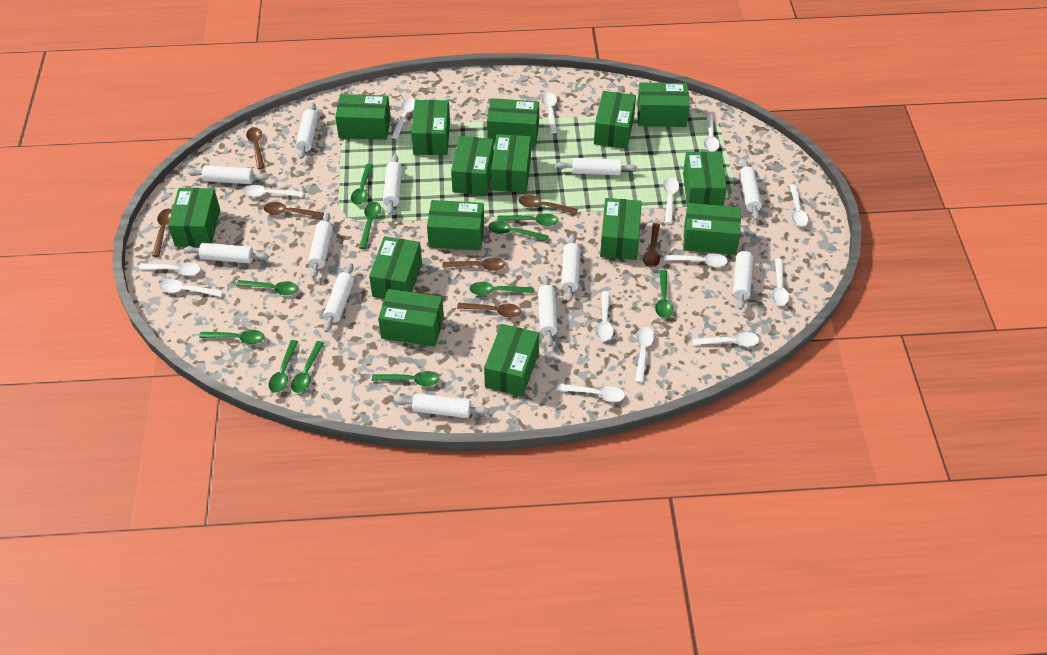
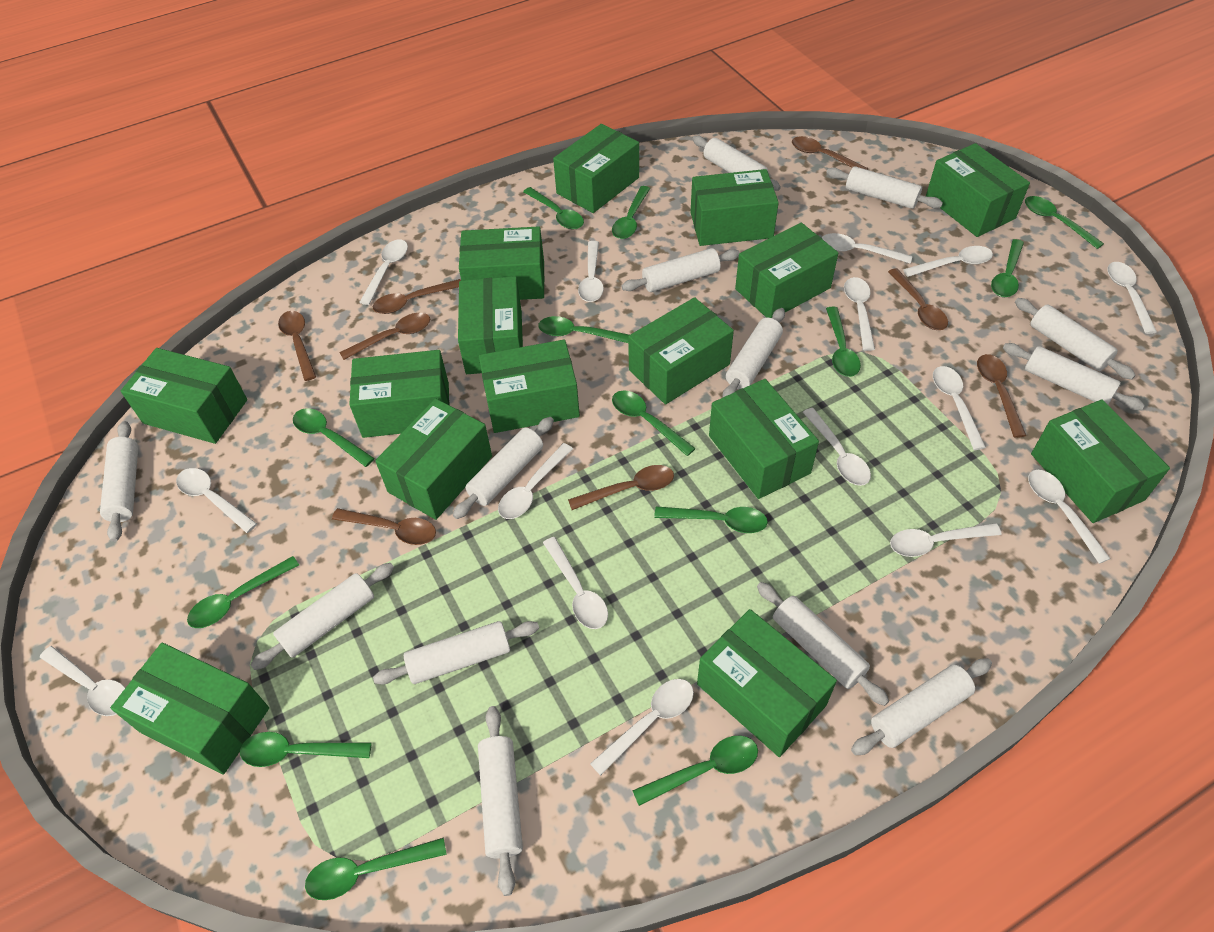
brown spoon: 7 -> 8
green spoon: 11 -> 13
white rolling pin: 12 -> 13
white spoon: 14 -> 15

